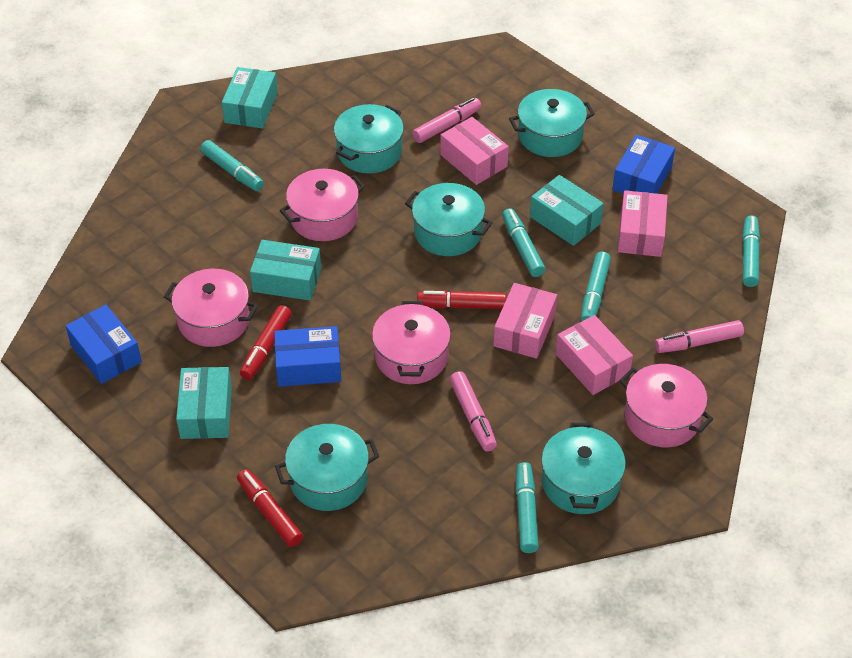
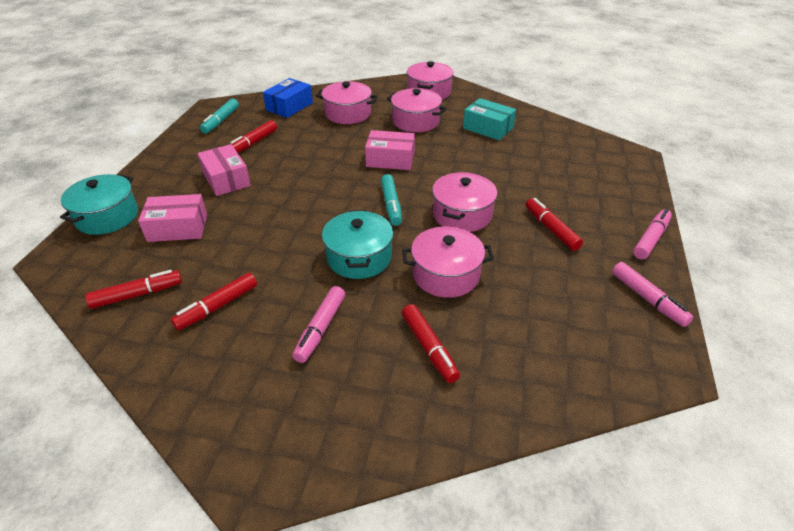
blue box: 3 -> 1
pink box: 4 -> 3
pink pot: 4 -> 5
red marker: 3 -> 5
turquoise box: 4 -> 1
turquoise marker: 5 -> 2
turquoise pot: 5 -> 2

